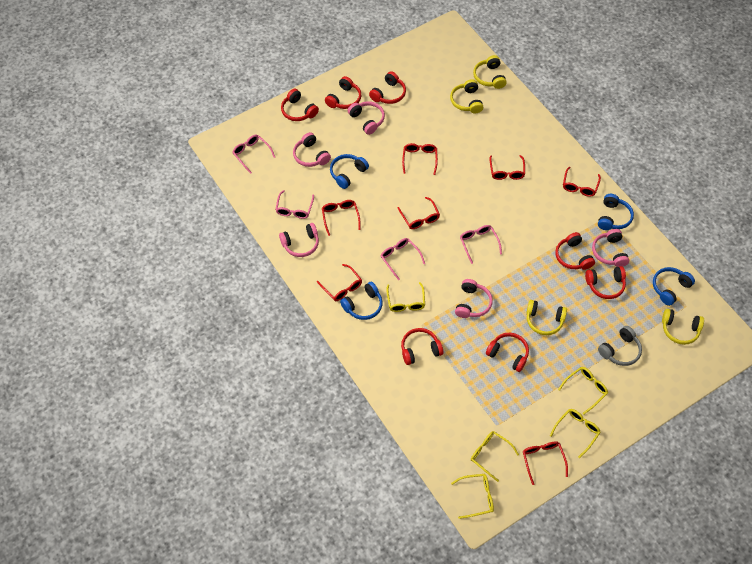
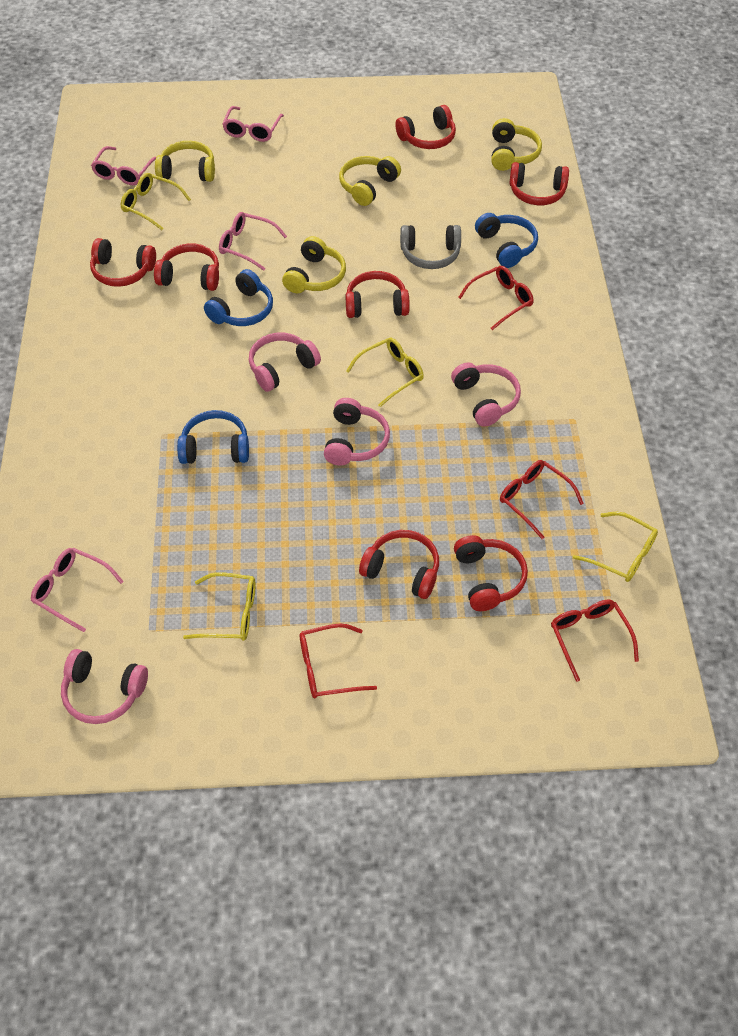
blue headphones: 4 -> 3
pink headphones: 5 -> 4
red glasses: 7 -> 4
yellow glasses: 5 -> 4

